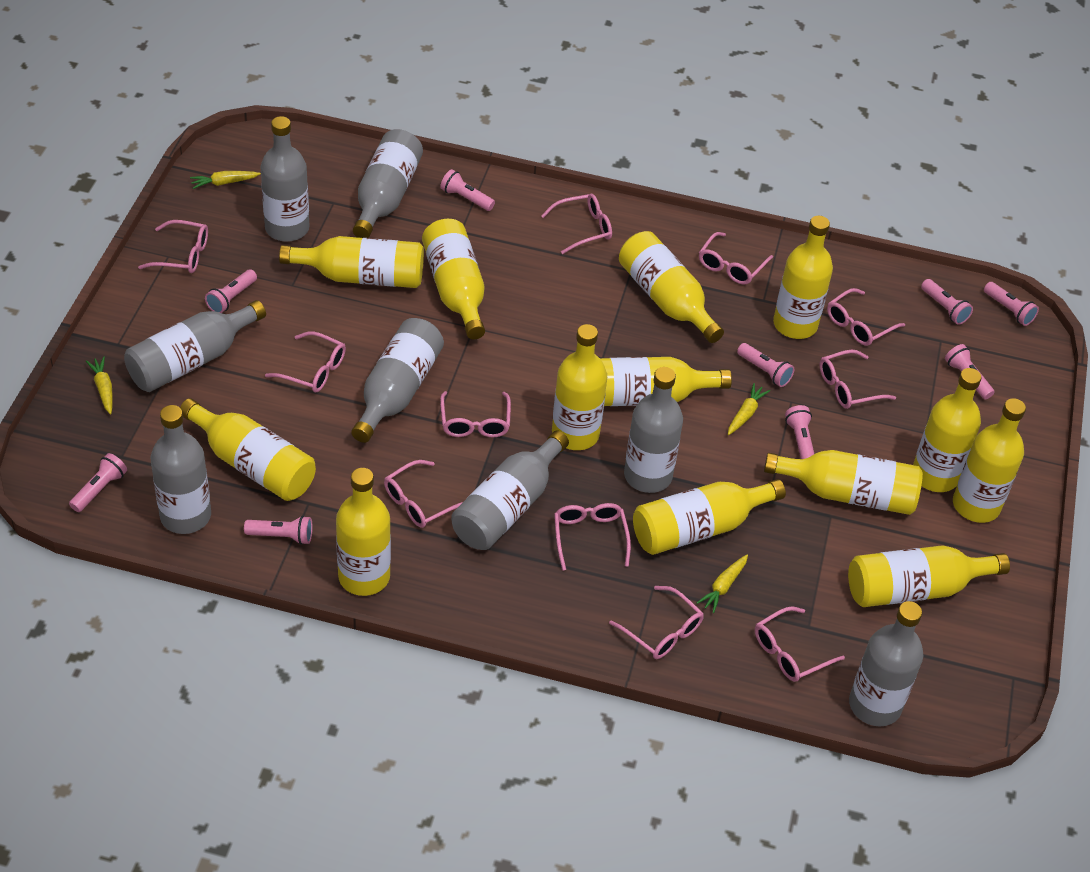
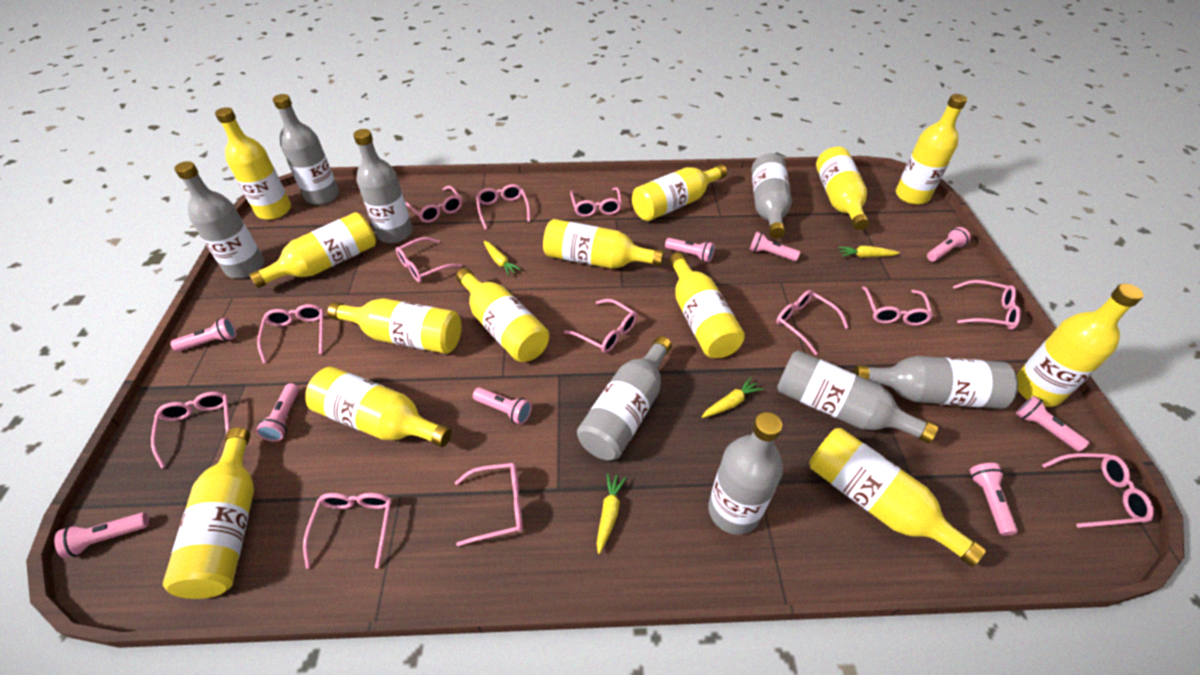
pink glasses: 11 -> 13

